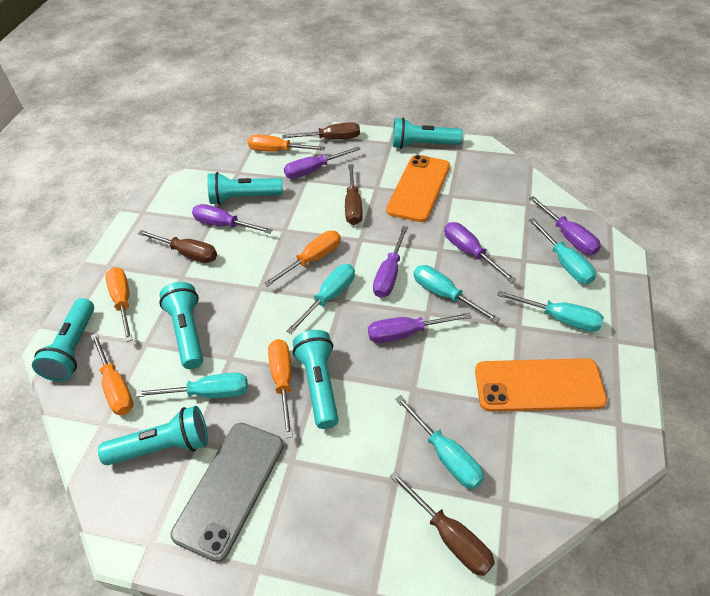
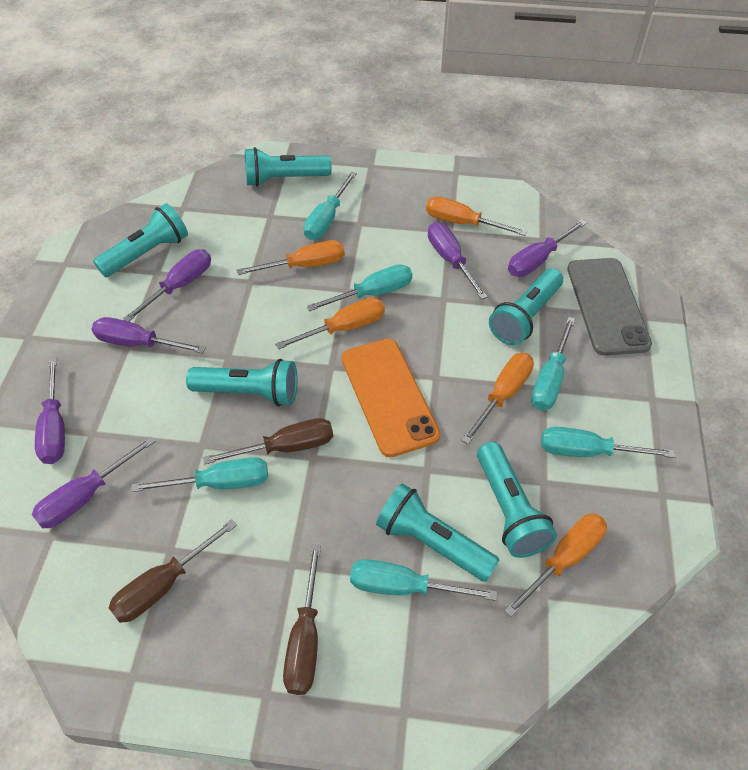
brown screwdriver: 4 -> 3
orange phone: 2 -> 1

